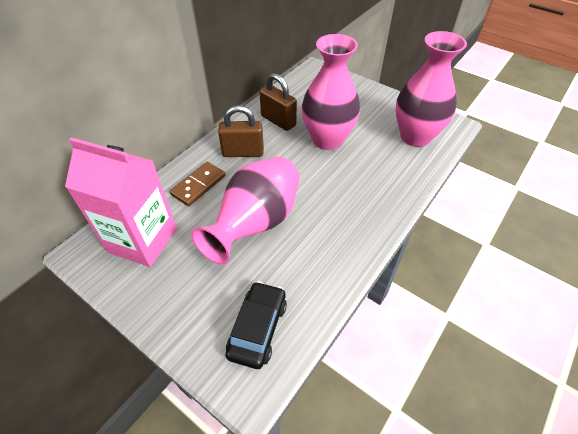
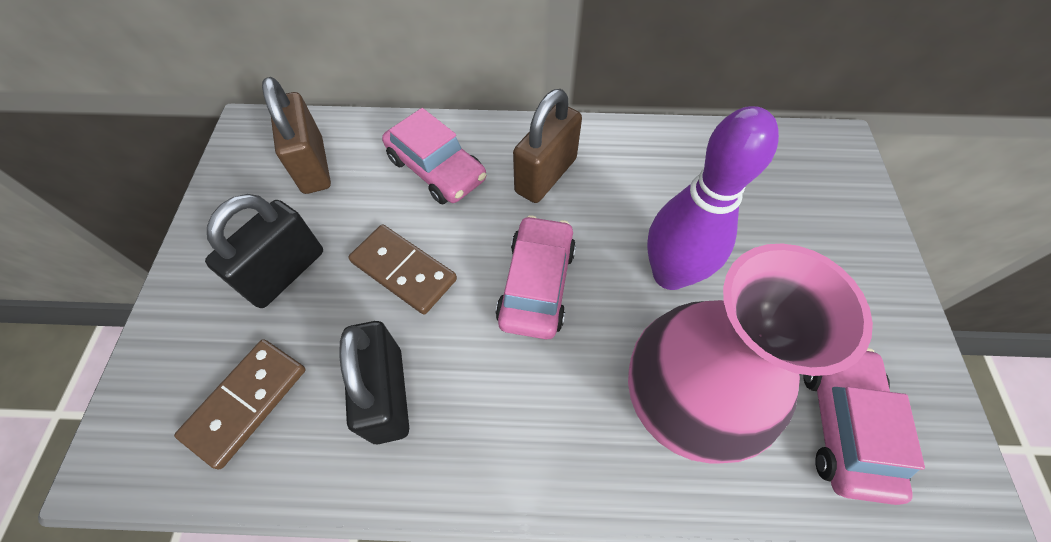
black car: 1 -> 0
black padlock: 0 -> 2
brown domino: 1 -> 2
pink car: 0 -> 3
pink carton: 1 -> 0
pink vase: 3 -> 1
purple bowling pin: 0 -> 1

